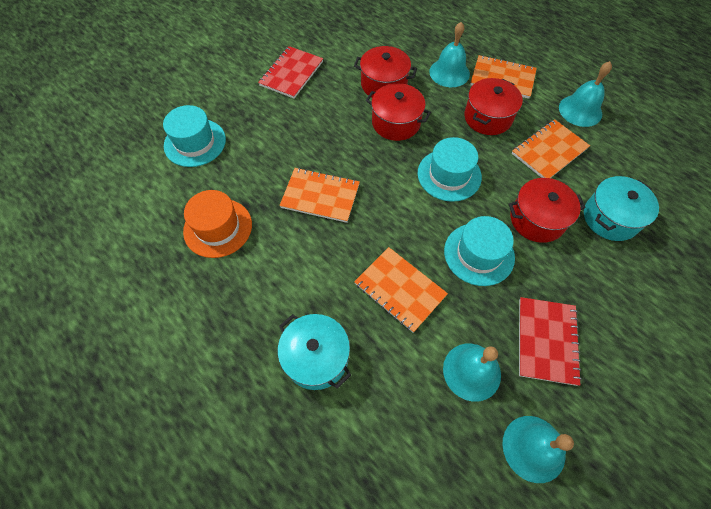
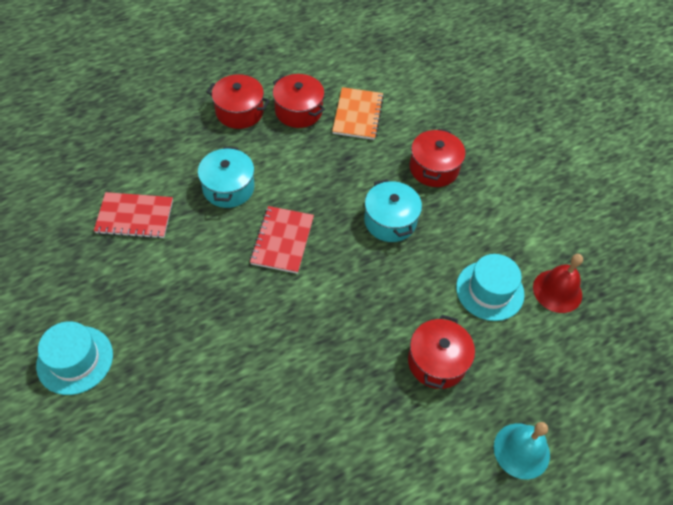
orange hat: 1 -> 0
orange notebook: 4 -> 1
red bell: 0 -> 1
turquoise bell: 4 -> 1
turquoise hat: 3 -> 2

